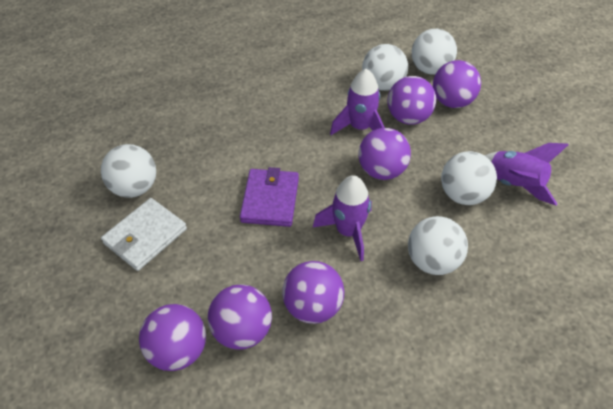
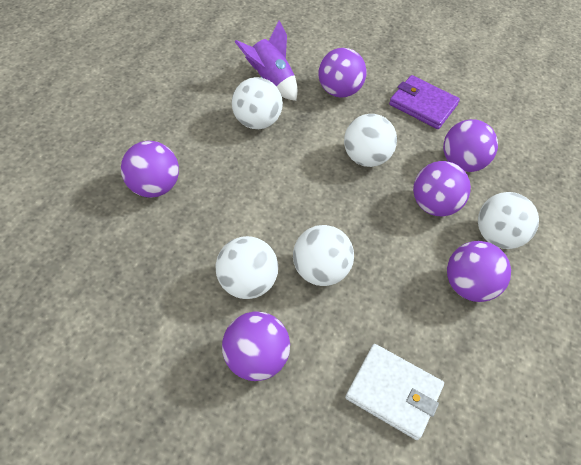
purple rocket: 3 -> 1

